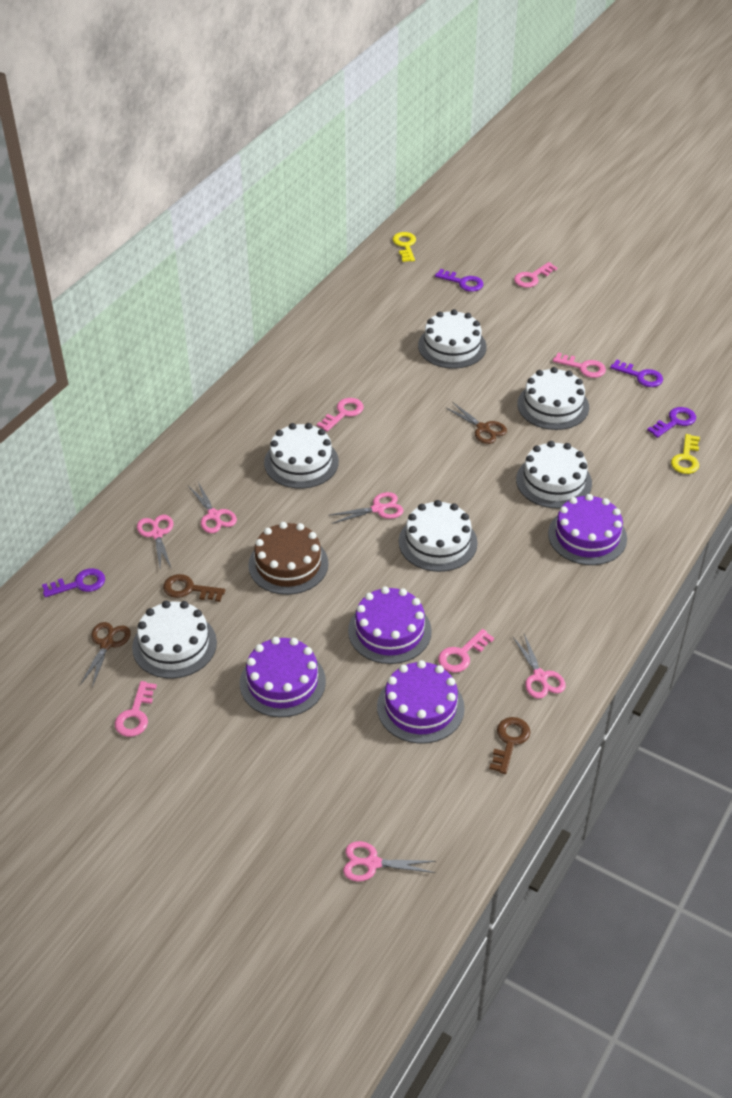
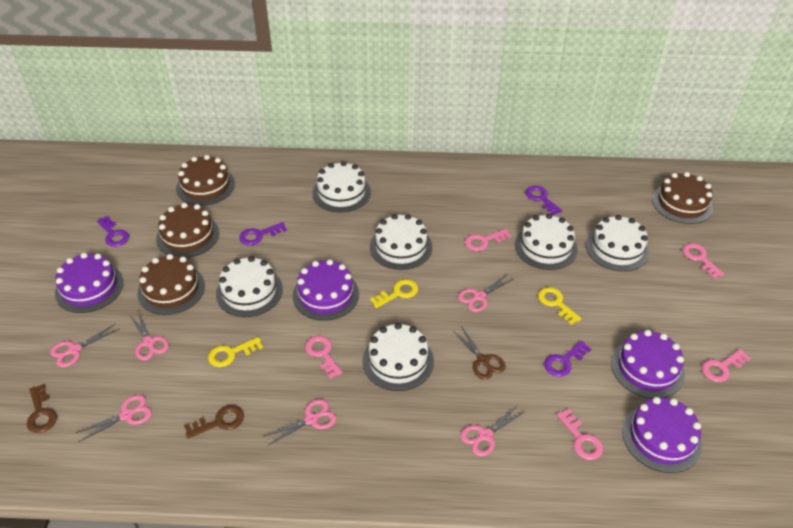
brown cake: 1 -> 4
brown scissors: 2 -> 1
pink scissors: 5 -> 6
yellow key: 2 -> 3

